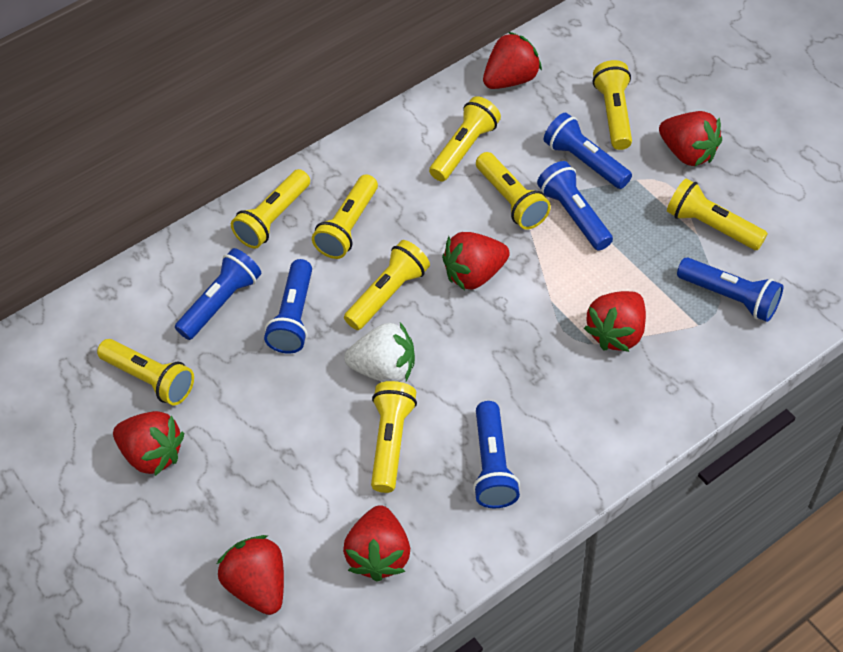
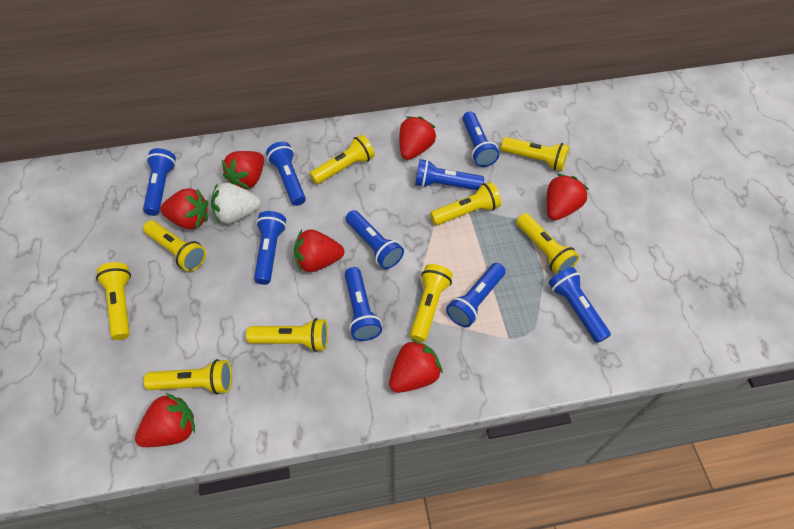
blue flashlight: 6 -> 9

